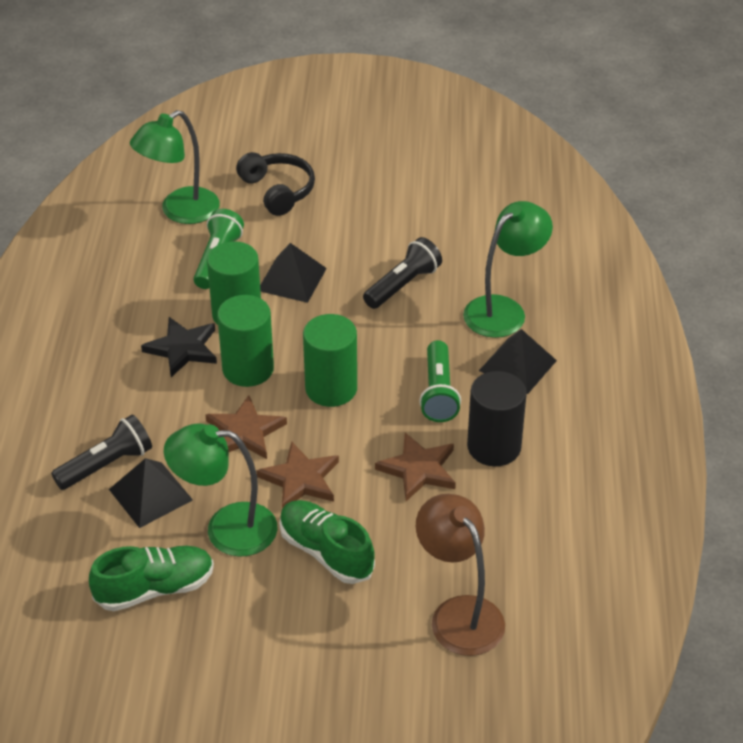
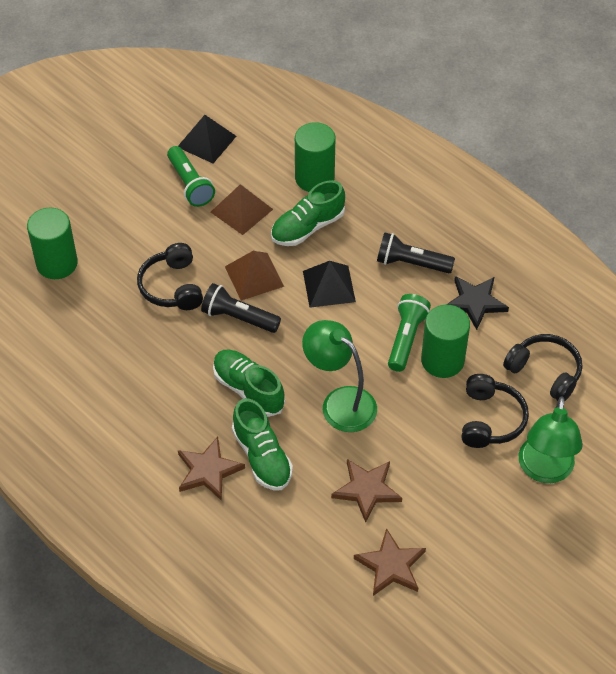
black cylinder: 1 -> 0
black headphones: 1 -> 3
black pyramid: 3 -> 2
brown lamp: 1 -> 0
brown pyramid: 0 -> 2
green lamp: 3 -> 2
green shoe: 2 -> 3

